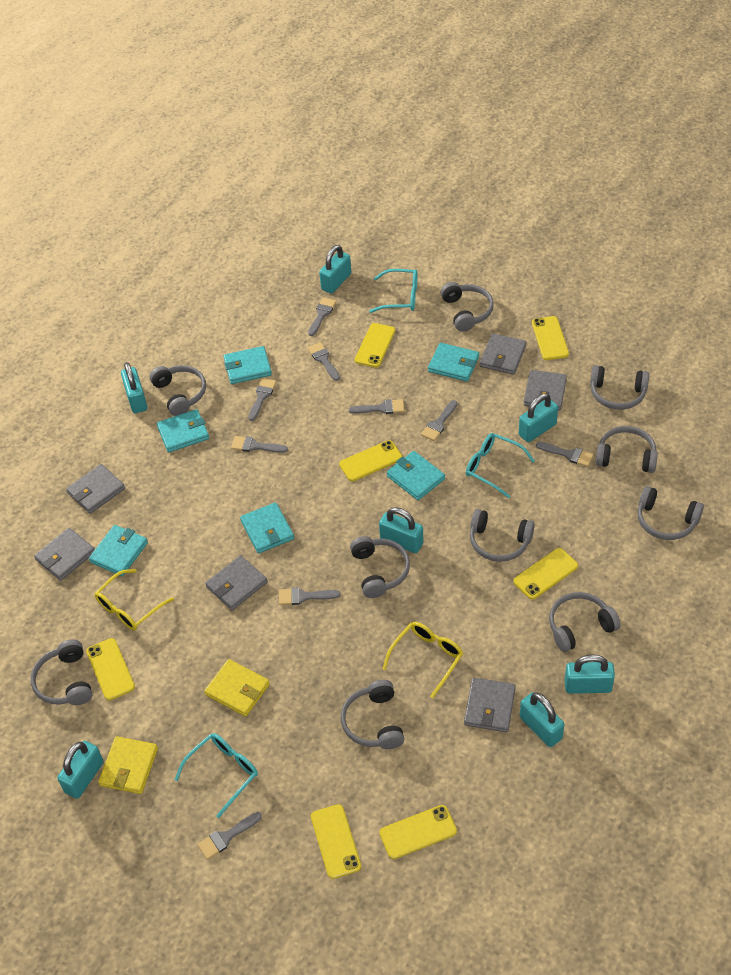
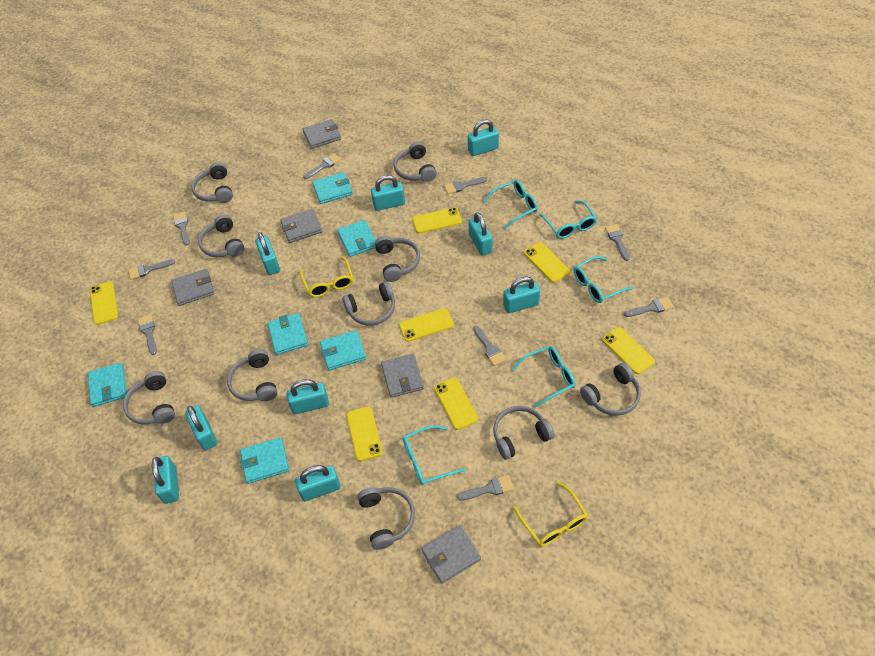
grey wallet: 6 -> 5
turquoise glasses: 3 -> 5
turquoise padlock: 7 -> 9
yellow wallet: 2 -> 0

